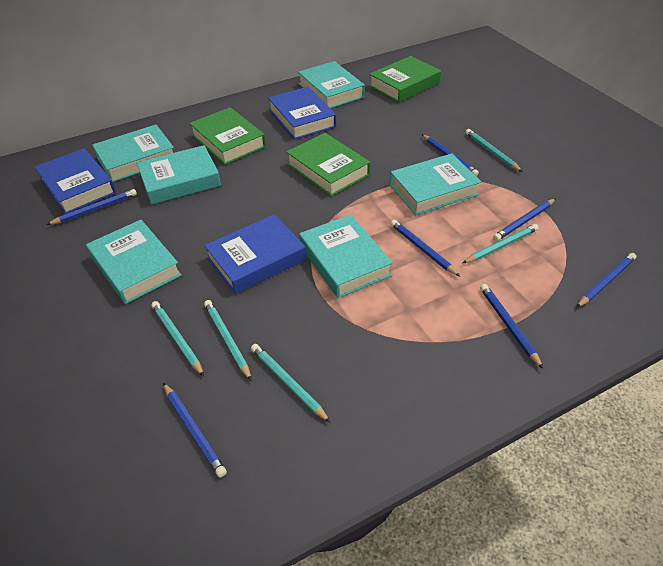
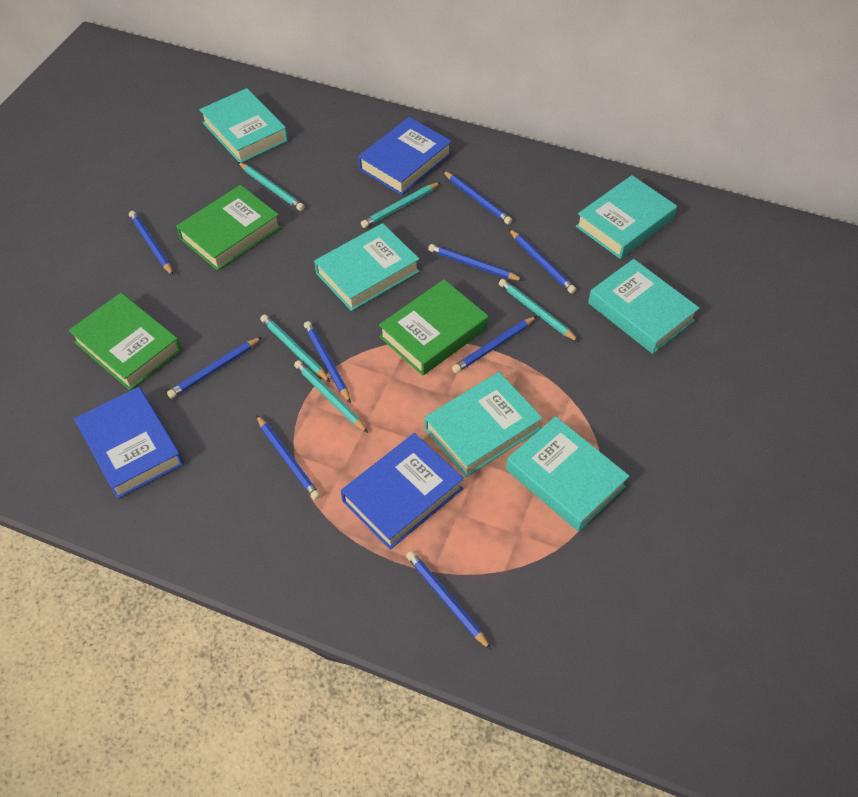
blue pencil: 7 -> 9

